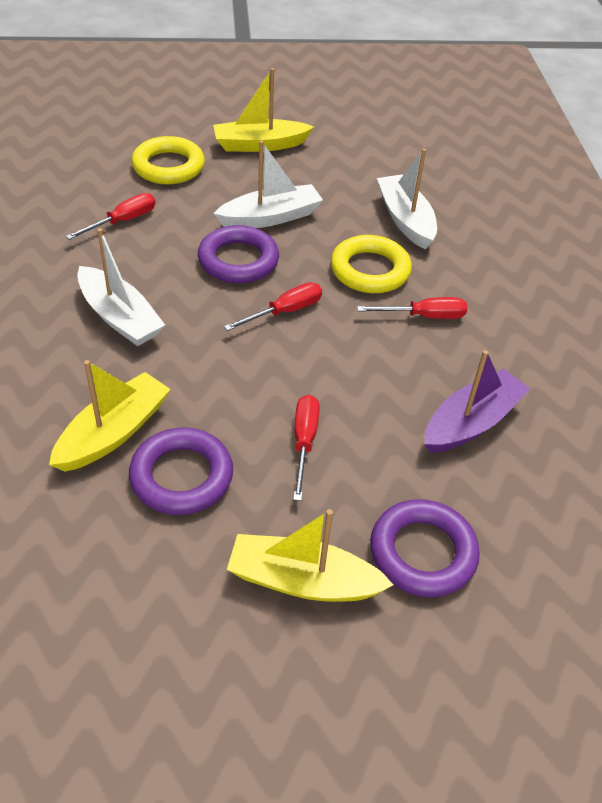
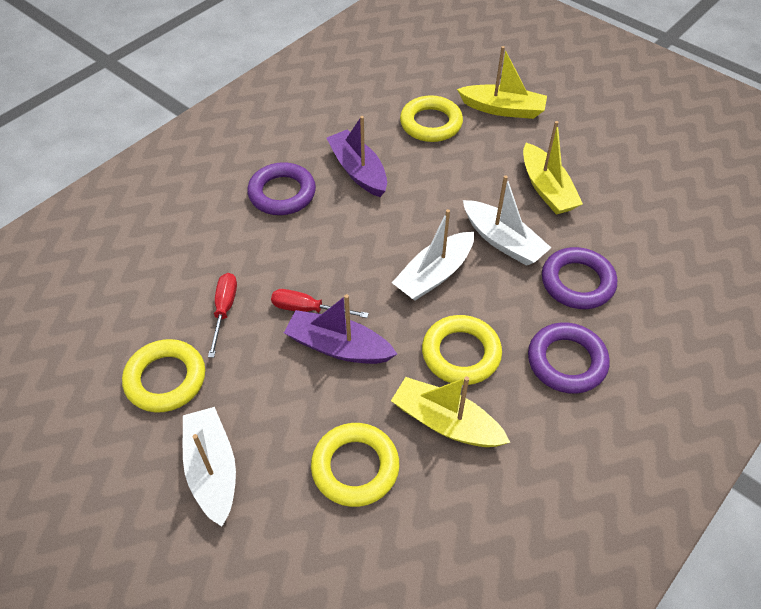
purple boat: 1 -> 2
red screwdriver: 4 -> 2
yellow ring: 2 -> 4

